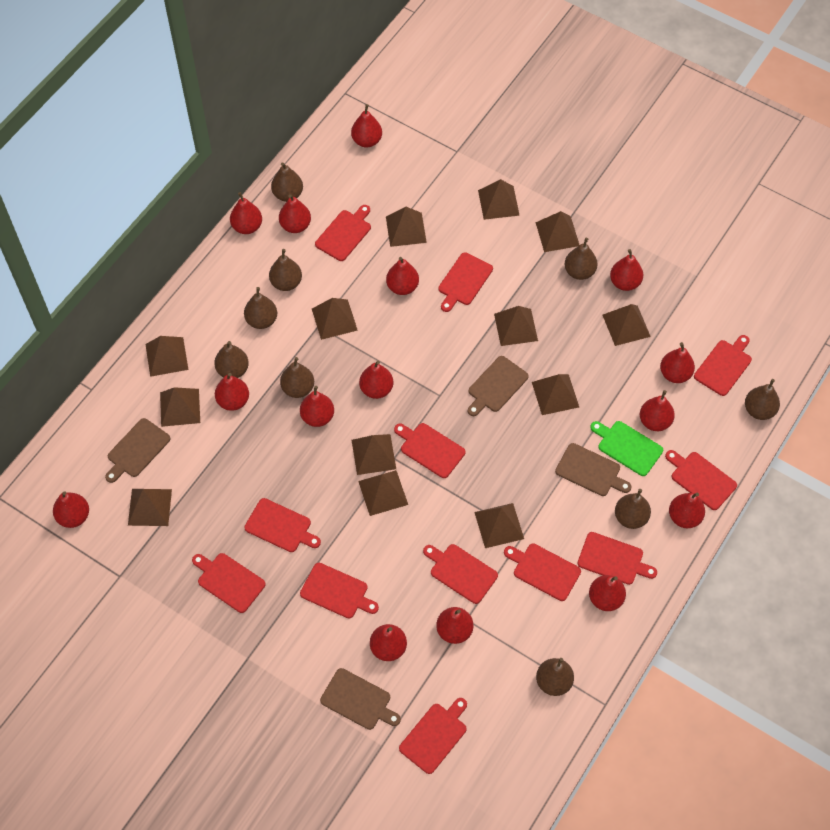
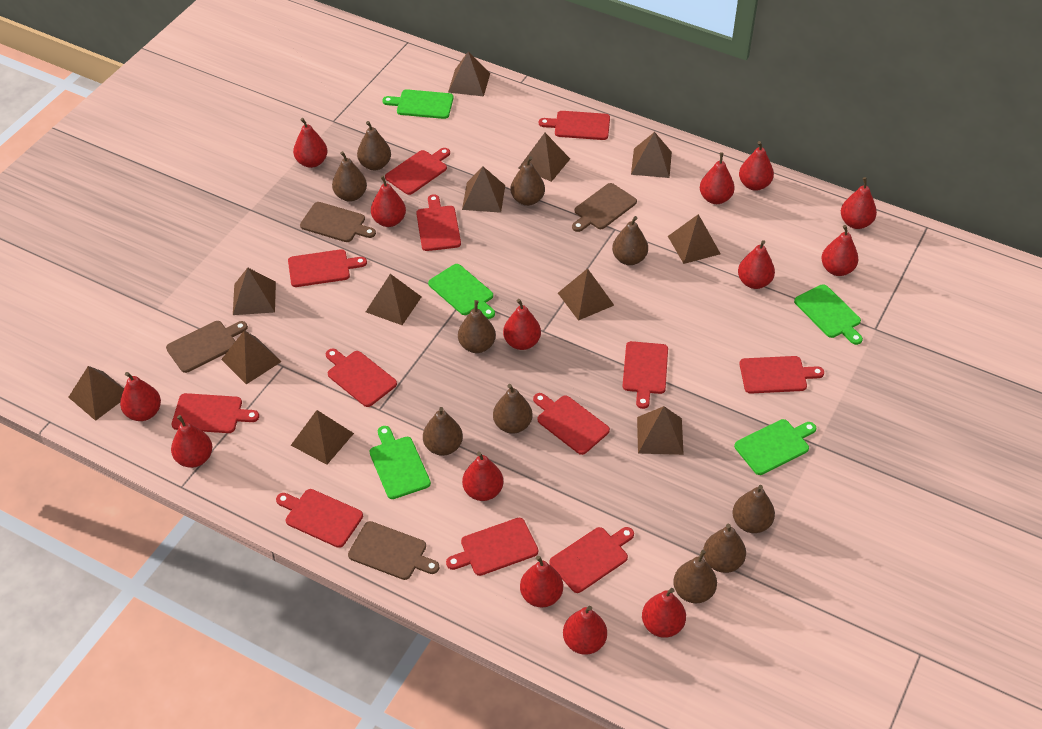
brown pear: 9 -> 10
brown pyramid: 13 -> 12
green cutting board: 1 -> 5
red pear: 15 -> 14

